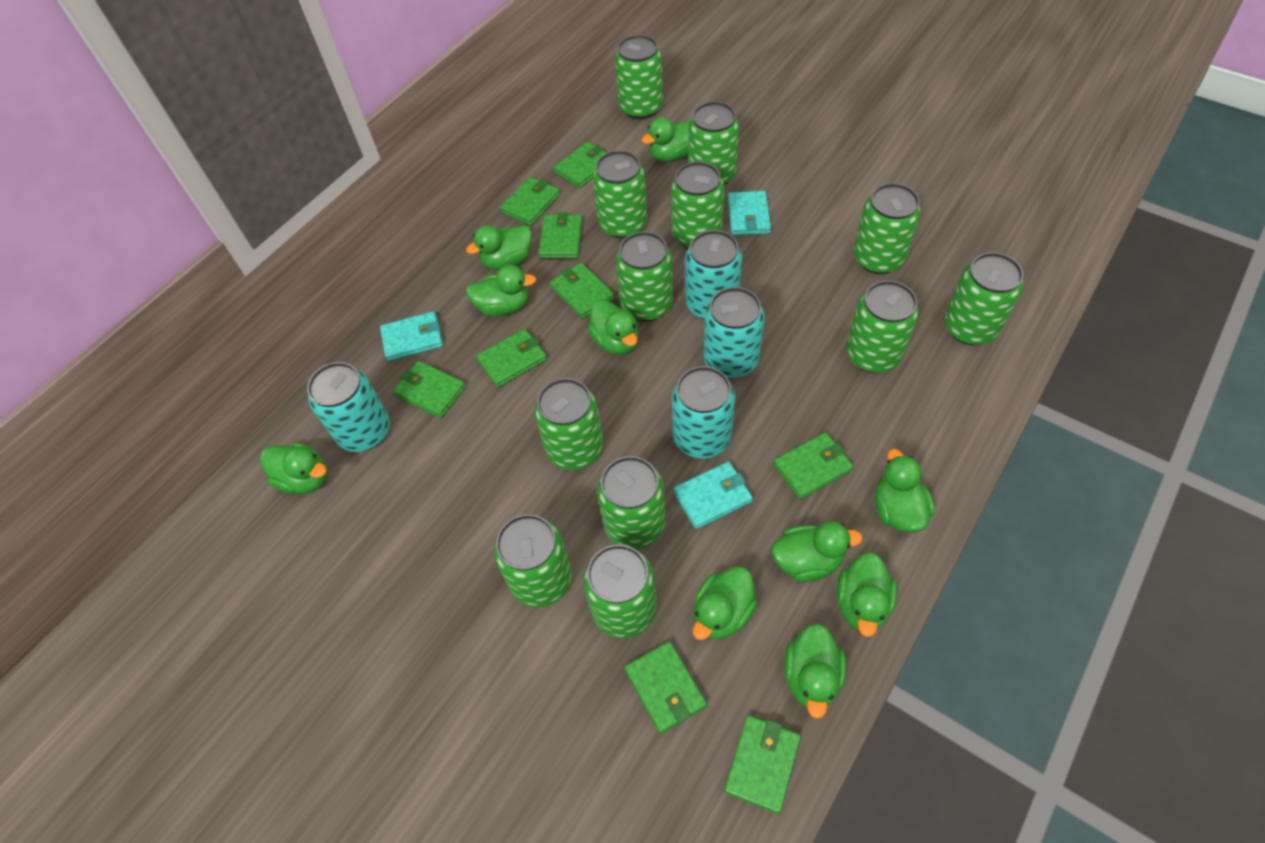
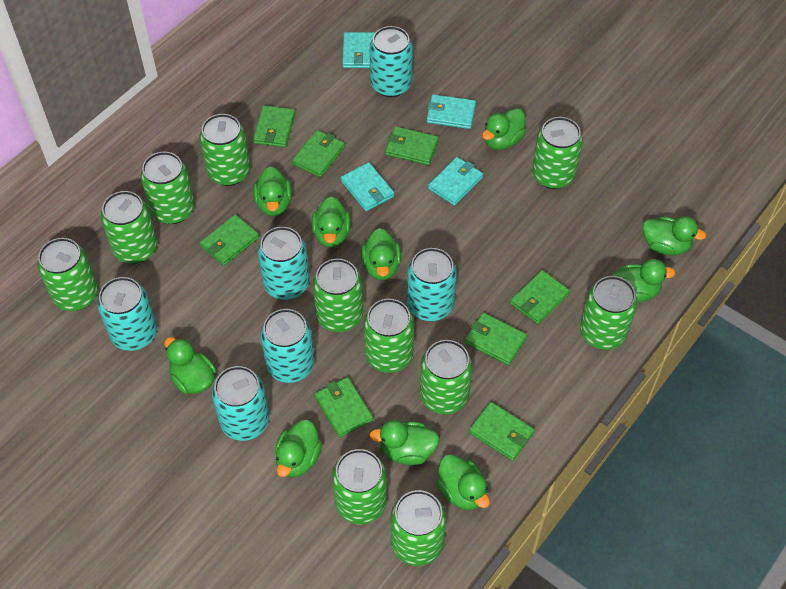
green can: 12 -> 11
green wallet: 9 -> 8
turquoise can: 4 -> 6
turquoise wallet: 3 -> 4

